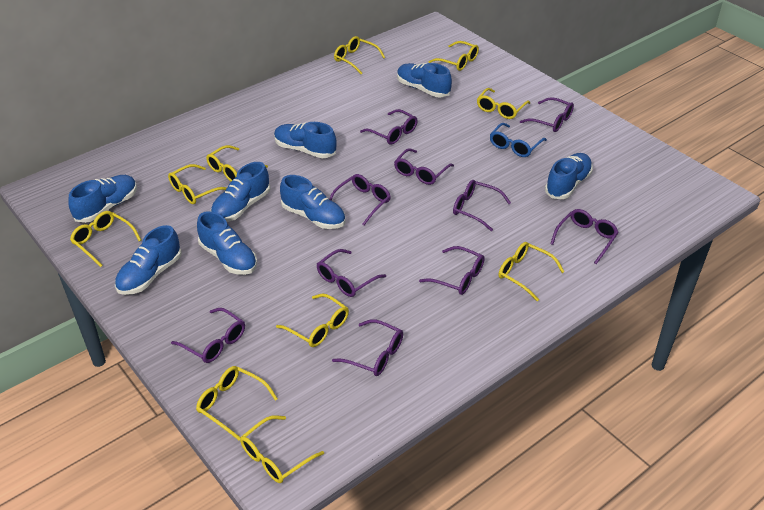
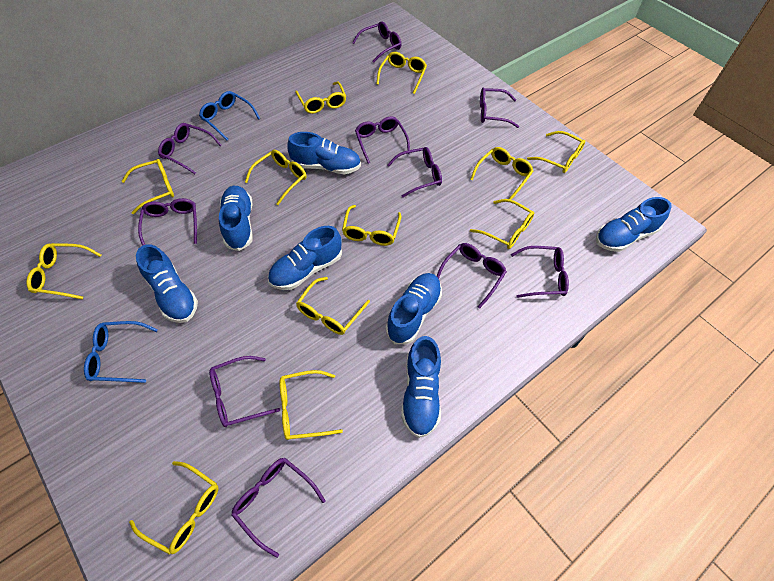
blue glasses: 1 -> 2
blue shoe: 8 -> 7
yellow glasses: 10 -> 12

